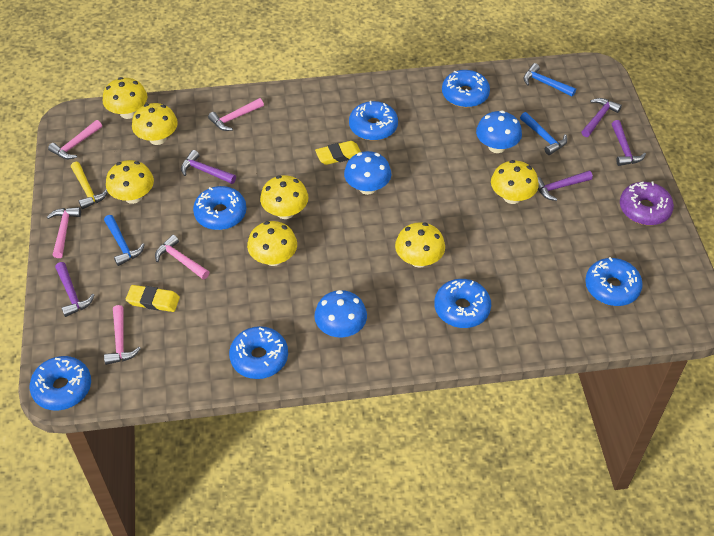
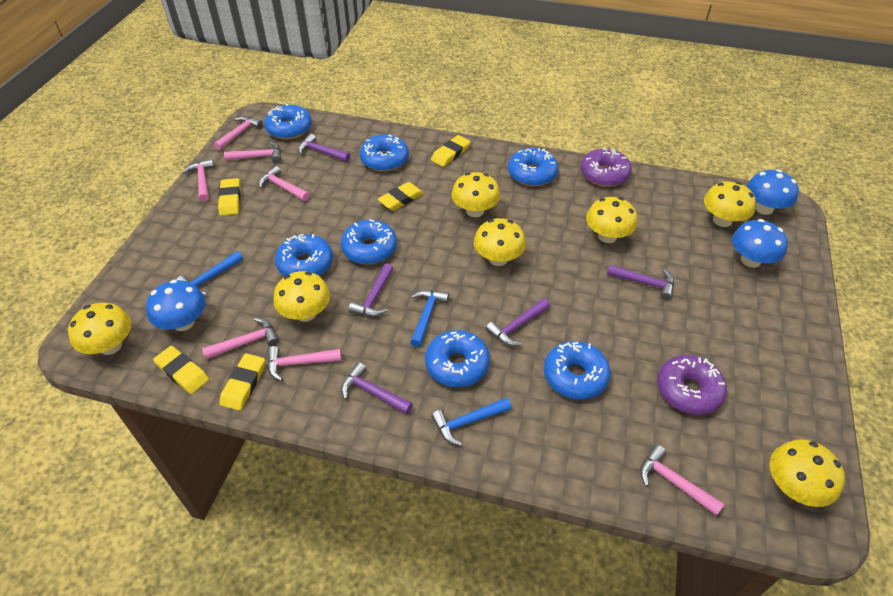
pink hammer: 5 -> 7
purple donut: 1 -> 2
yellow eraser: 2 -> 5
yellow hammer: 1 -> 0

